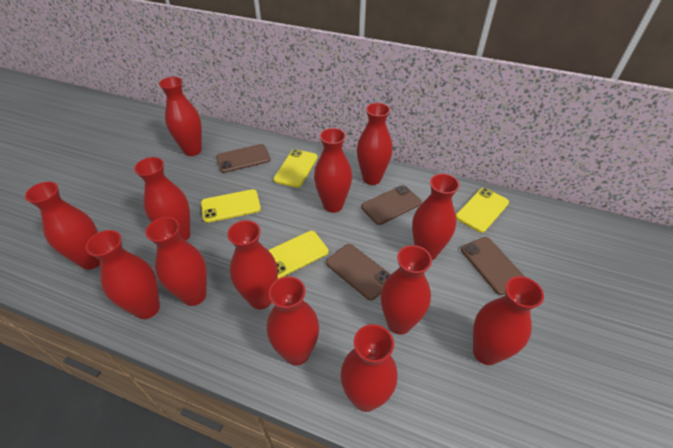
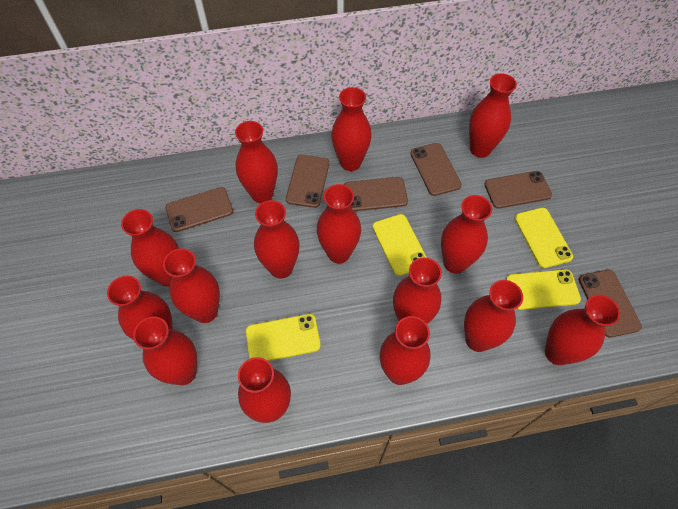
brown phone: 4 -> 6
red vase: 13 -> 15

